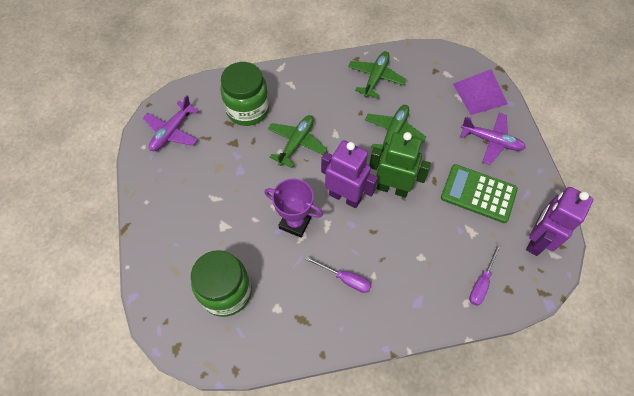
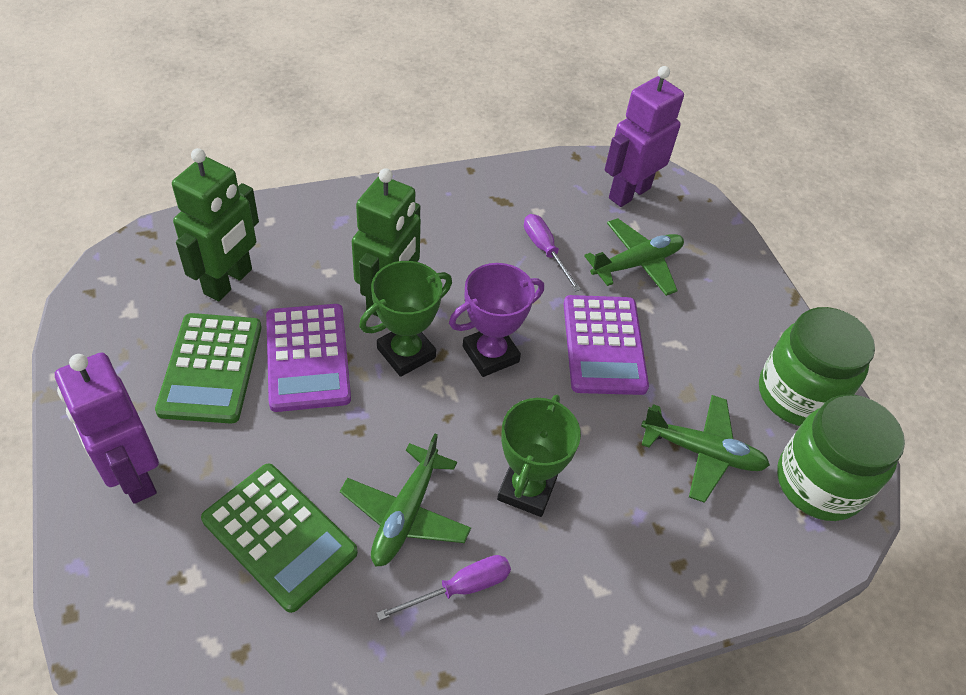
green calculator: 1 -> 2
green robot: 1 -> 2
green trophy: 0 -> 2
purple calculator: 0 -> 2
purple plane: 2 -> 0
purple pyramid: 1 -> 0

